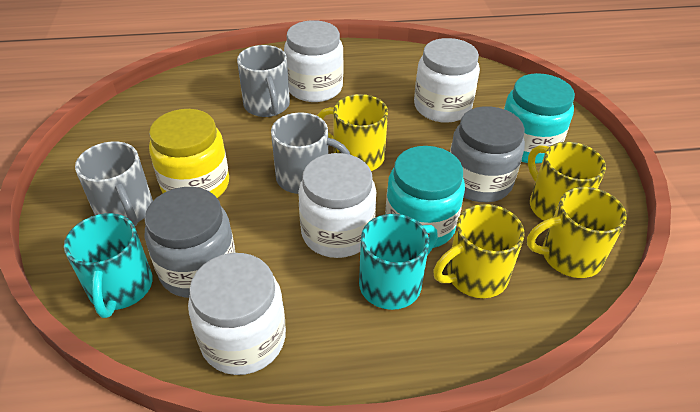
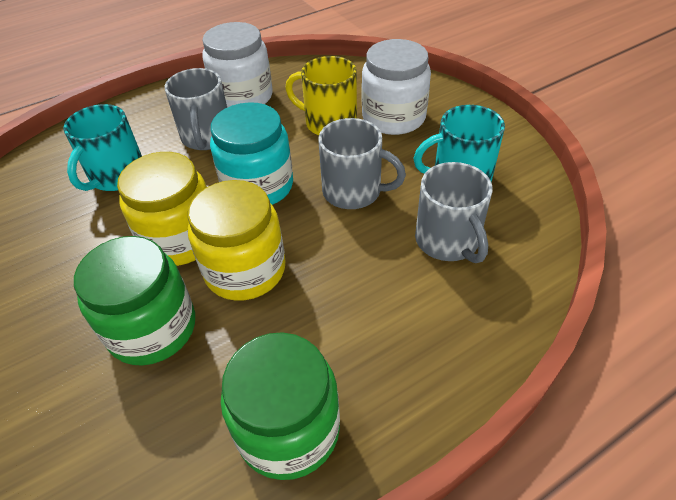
green jar: 0 -> 2
grey jar: 2 -> 0
turquoise jar: 2 -> 1
white jar: 4 -> 2
yellow jar: 1 -> 2
yellow mug: 4 -> 1

